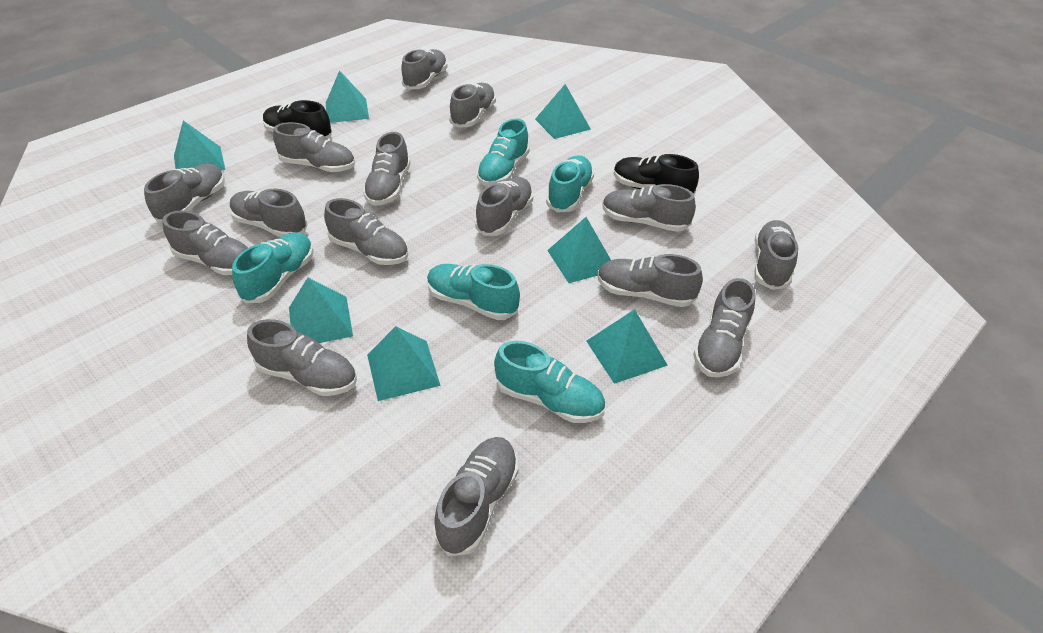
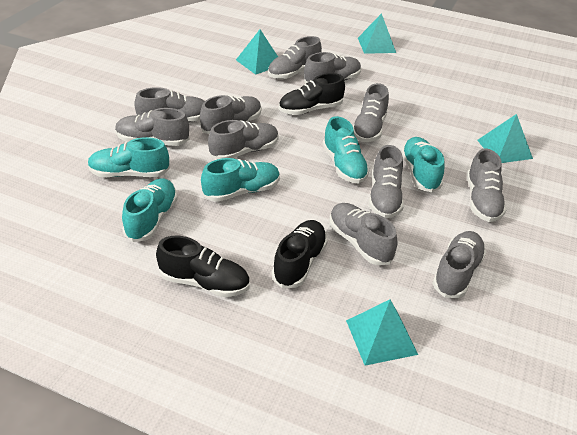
black shoe: 2 -> 3
grey shoe: 15 -> 11
turquoise pyramid: 7 -> 4

